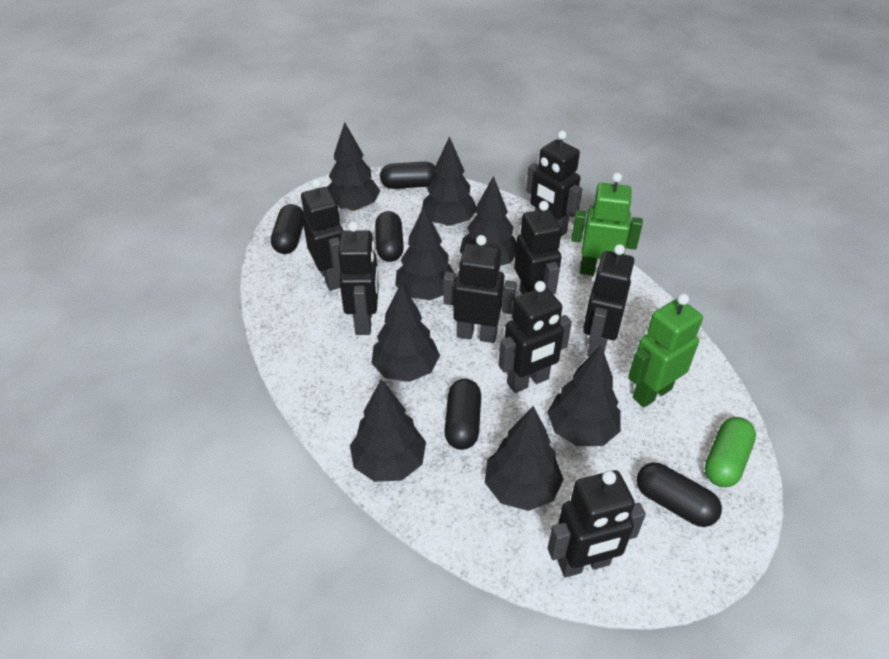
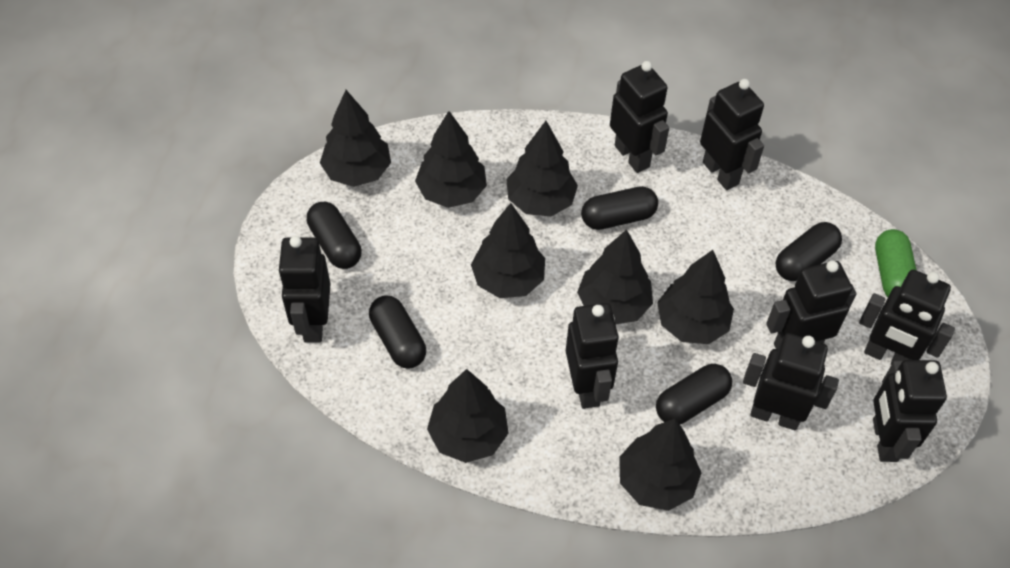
green robot: 2 -> 0

